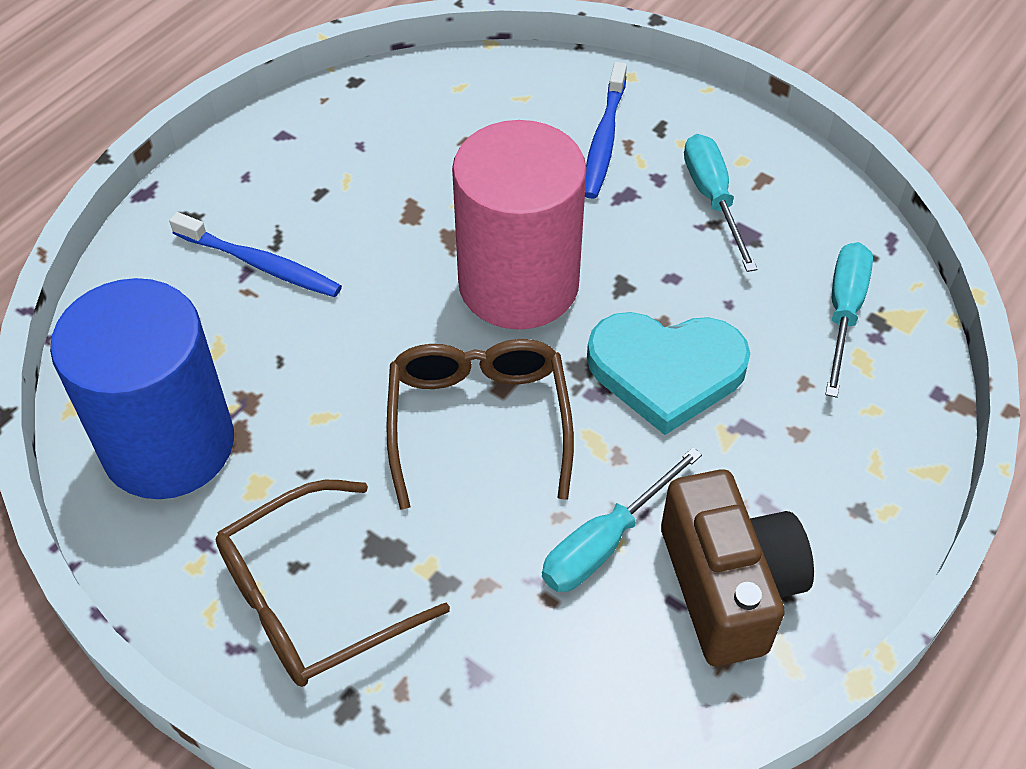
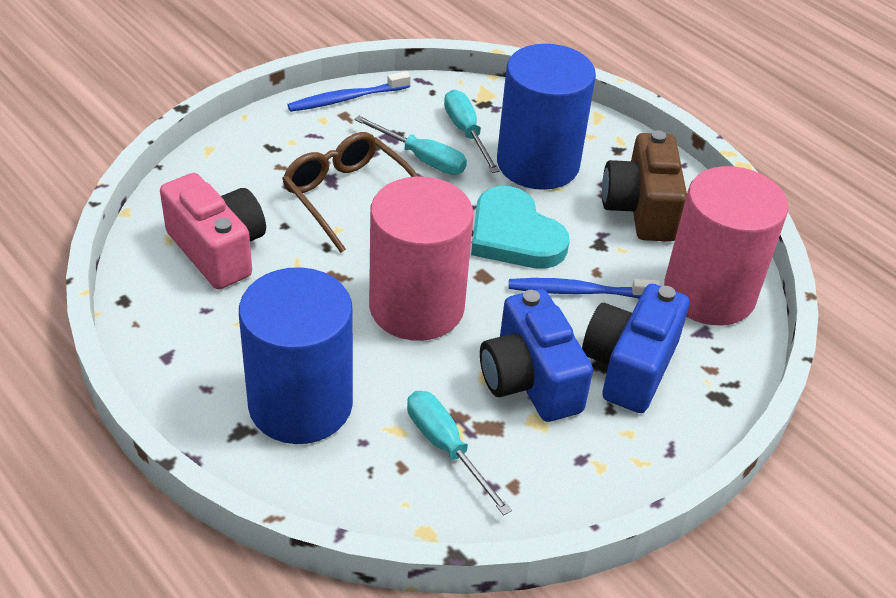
blue camera: 0 -> 2
blue cylinder: 1 -> 2
brown glasses: 2 -> 1
pink camera: 0 -> 1
pink cylinder: 1 -> 2

